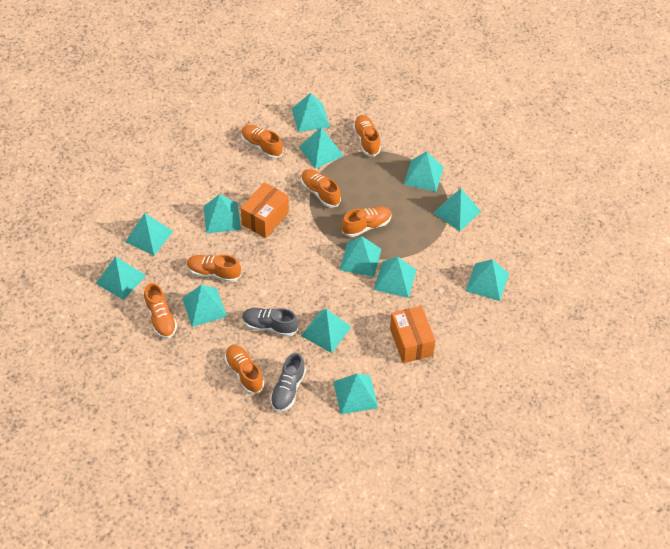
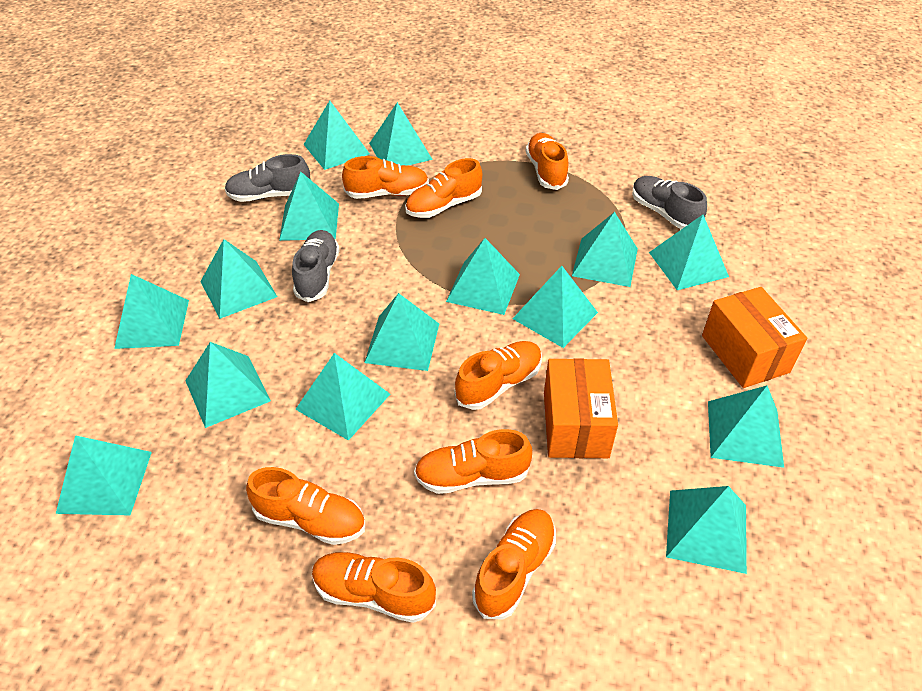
grey shoe: 2 -> 3
orange shoe: 7 -> 8
turquoise pyramid: 13 -> 15

